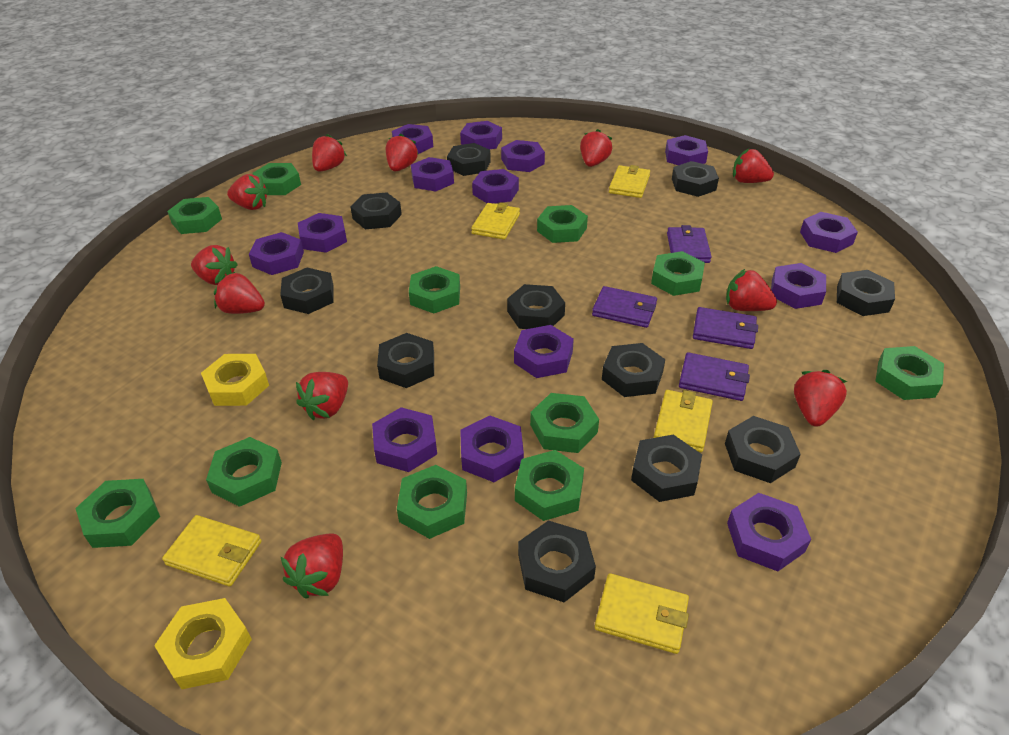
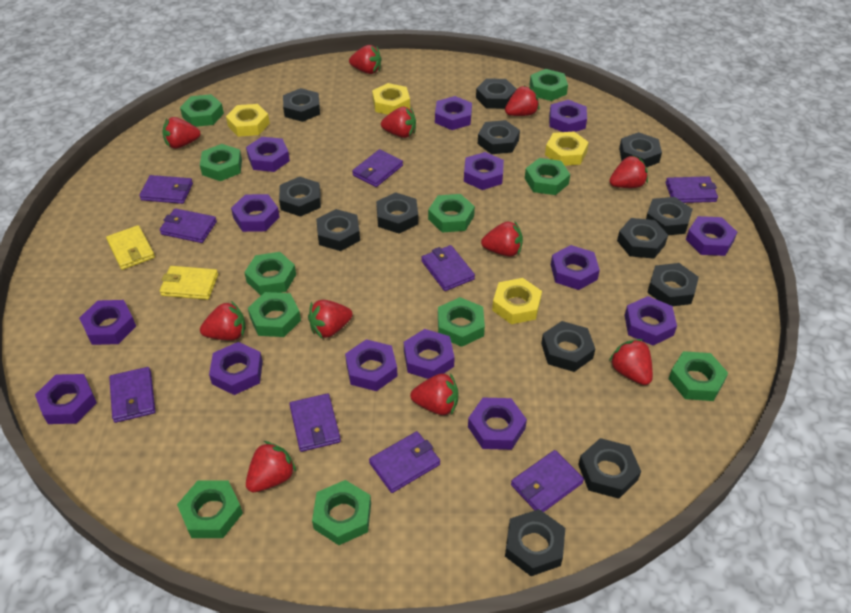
black nut: 11 -> 13
purple wallet: 4 -> 9
yellow nut: 2 -> 4
yellow wallet: 5 -> 2

